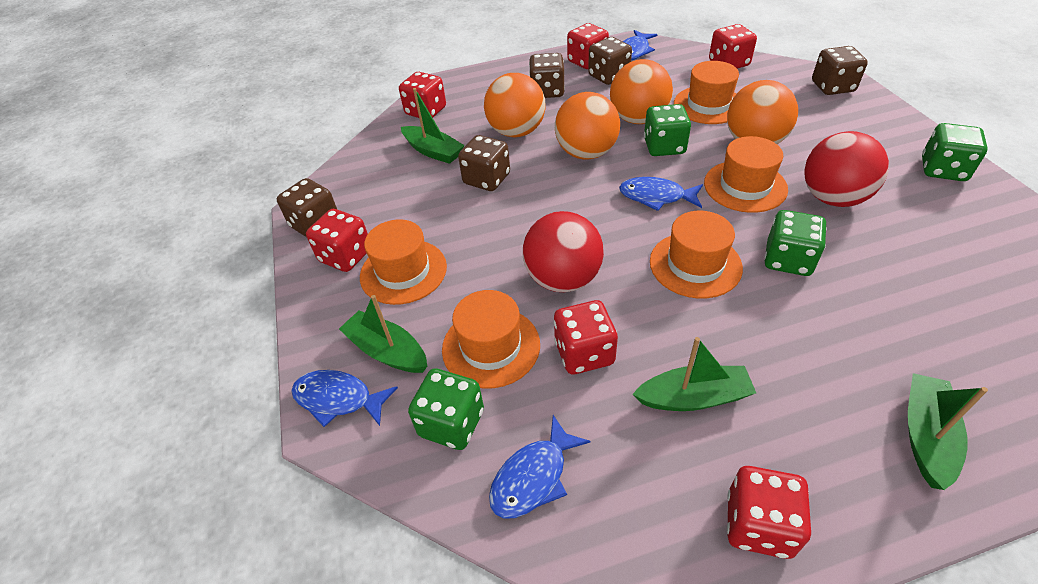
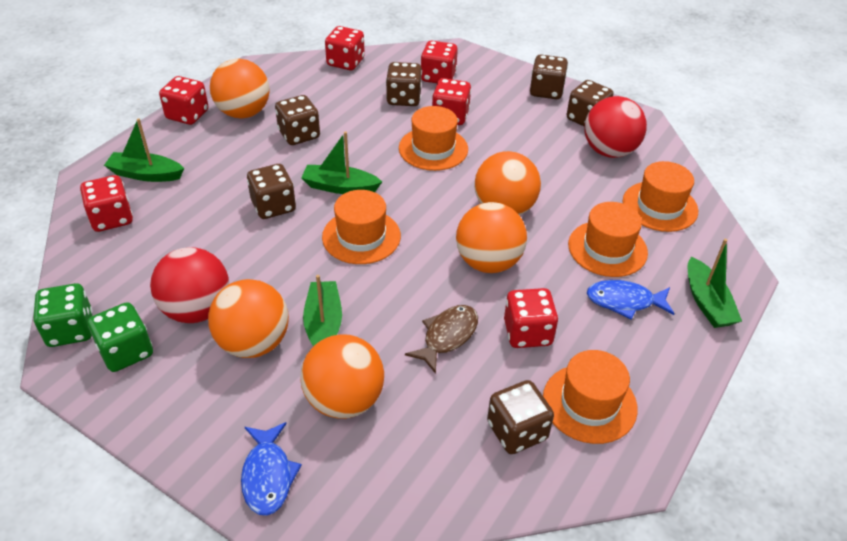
blue fish: 4 -> 2
brown dice: 5 -> 6
brown fish: 0 -> 1
green dice: 4 -> 2
orange ball: 4 -> 5

